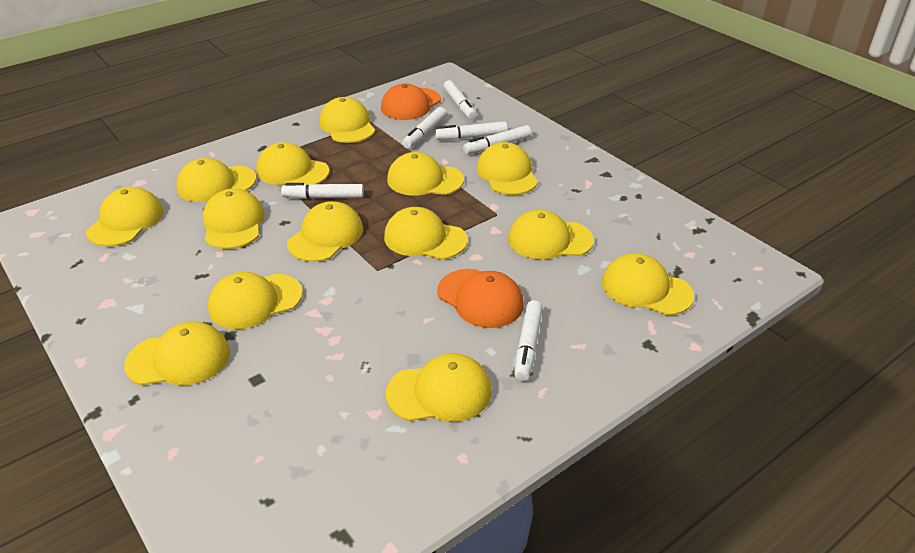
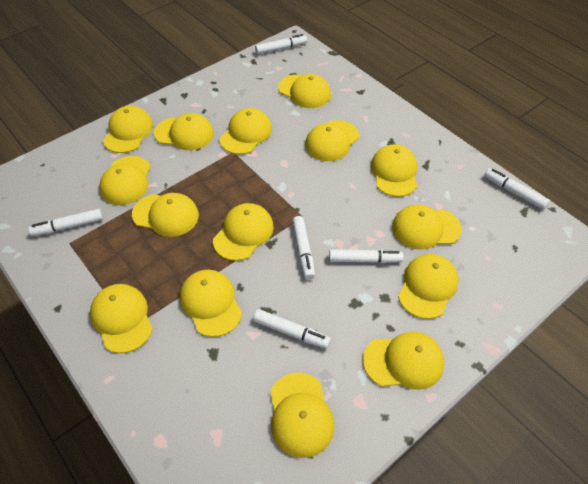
orange cap: 2 -> 0
yellow cap: 14 -> 15

